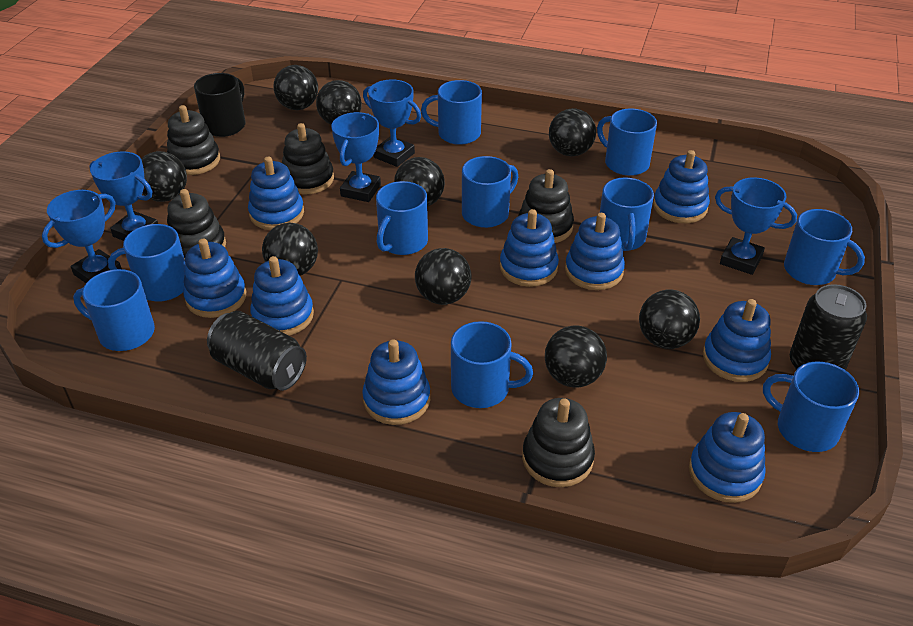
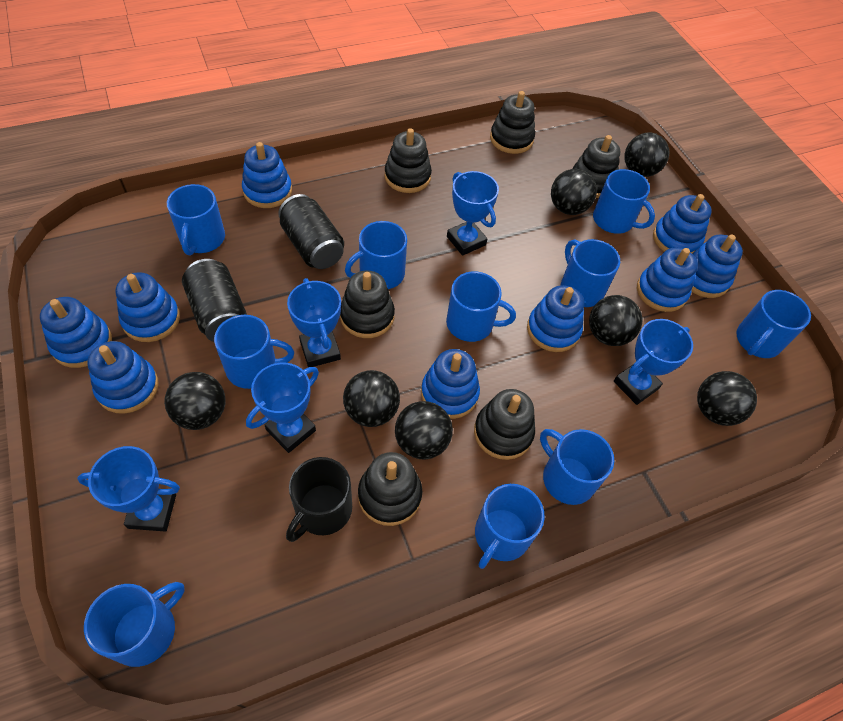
black ball: 9 -> 7
black stacking toy: 5 -> 6

